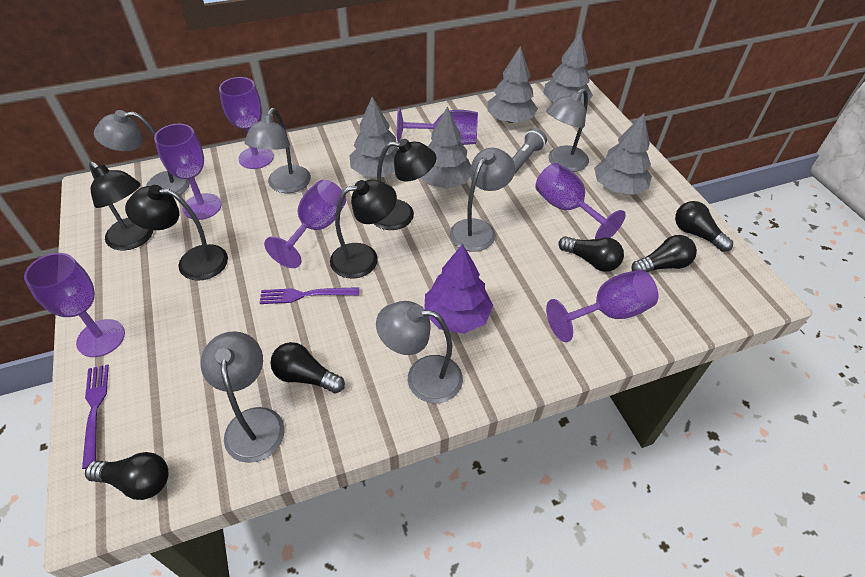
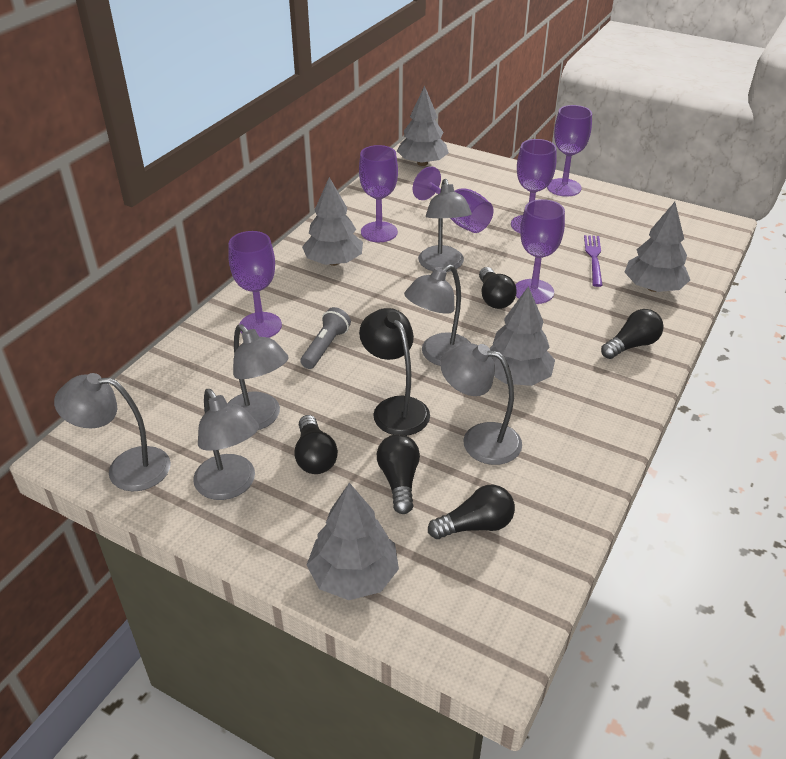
black lamp: 4 -> 1
purple fork: 2 -> 1
purple goblet: 7 -> 6
purple tree: 1 -> 0

